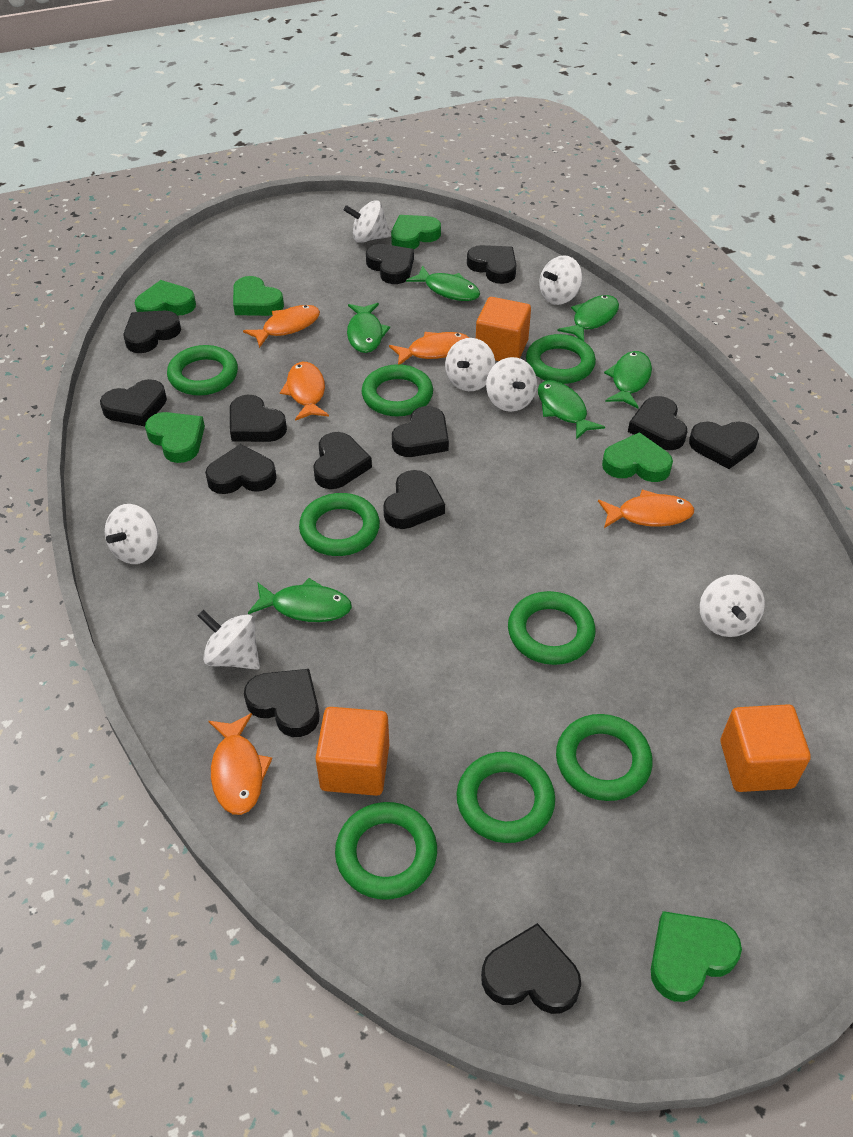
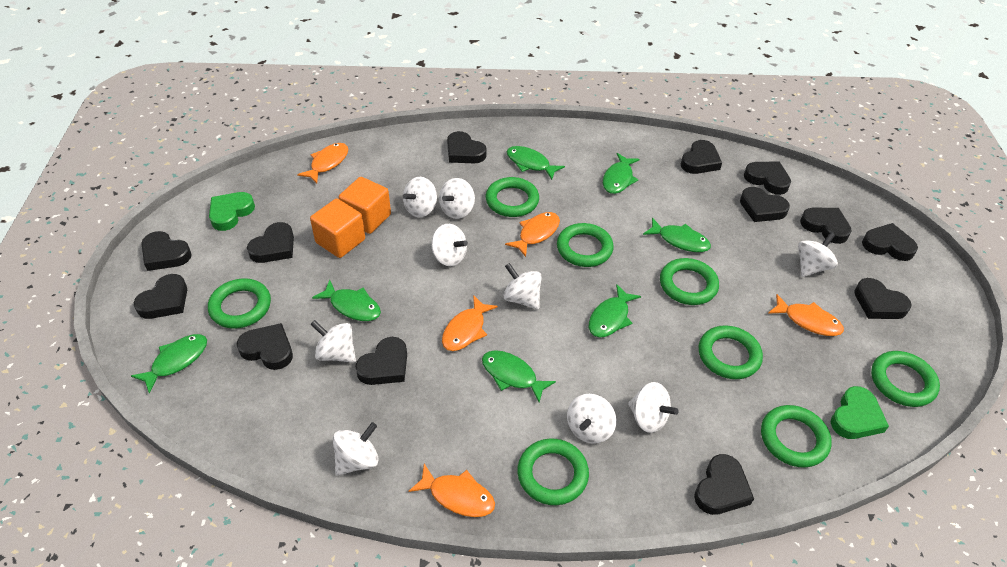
green fish: 6 -> 7
green heart: 6 -> 2
orange cube: 3 -> 2
white spinning top: 7 -> 9

